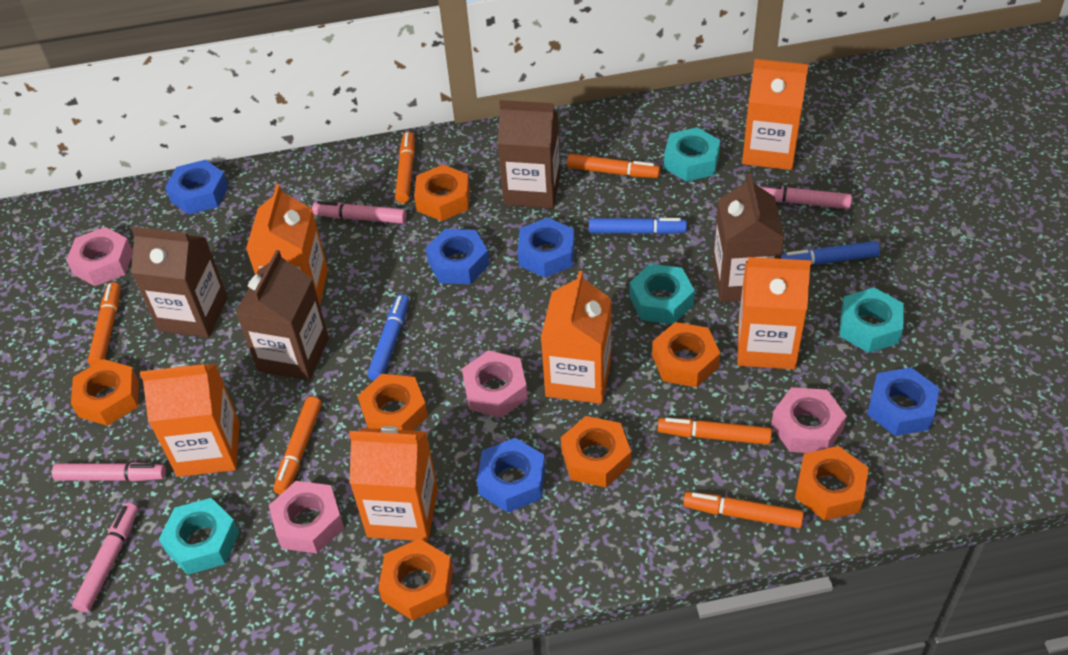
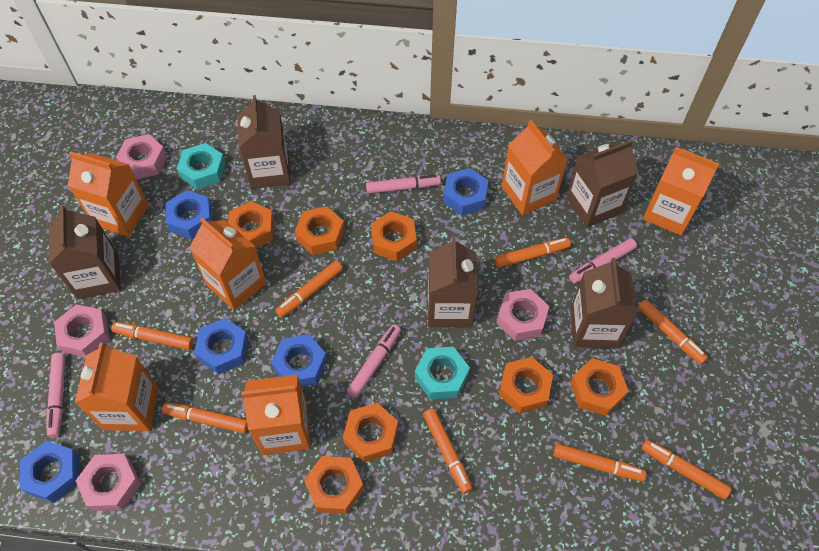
blue marker: 3 -> 0
brown carton: 4 -> 5
orange marker: 6 -> 8
turquoise nut: 4 -> 2

